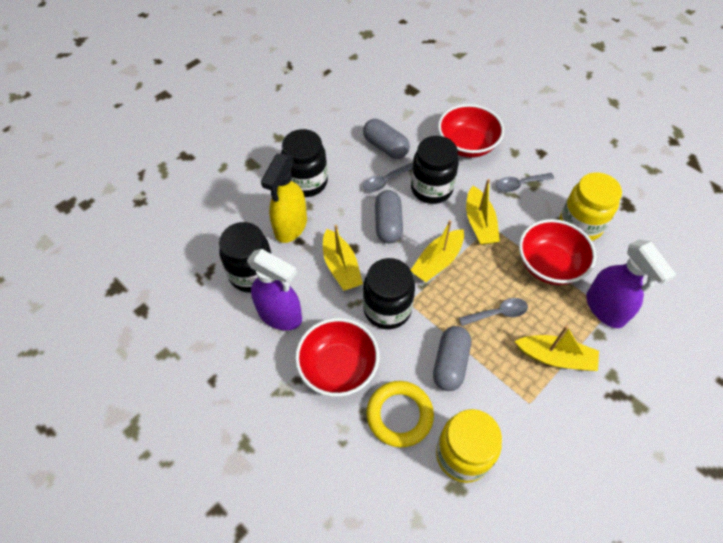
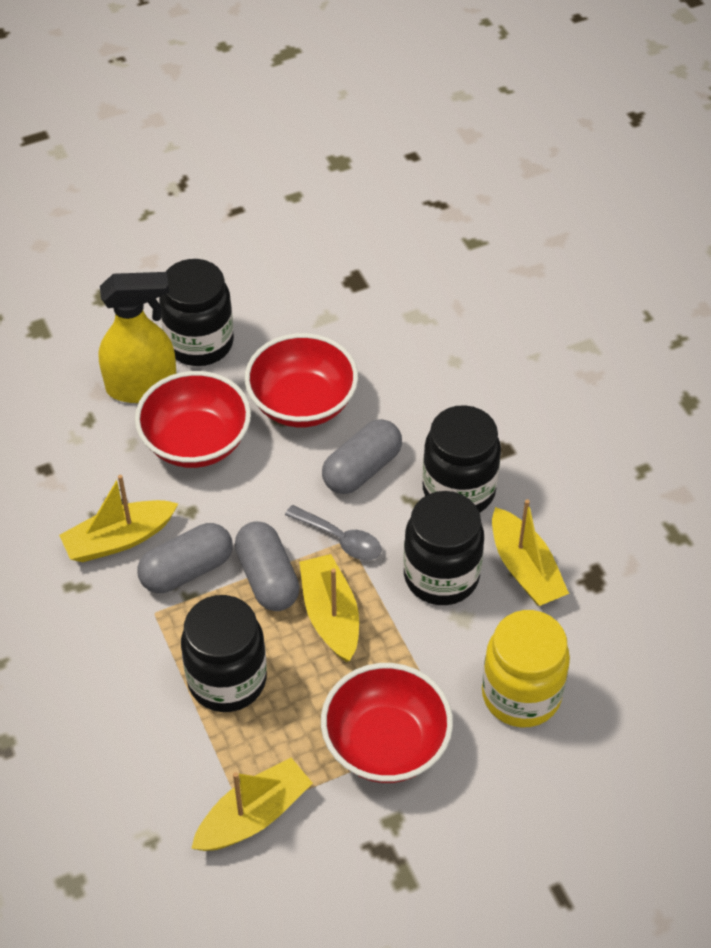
grey spoon: 3 -> 1
purple spray bottle: 2 -> 0
yellow jar: 2 -> 1
yellow ring: 1 -> 0

